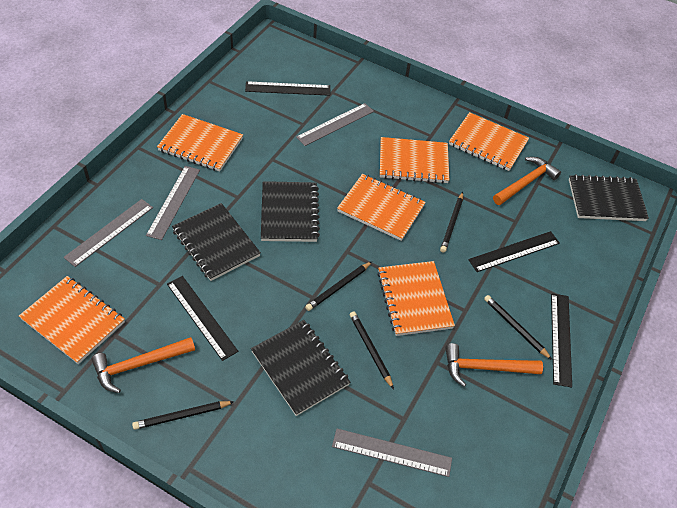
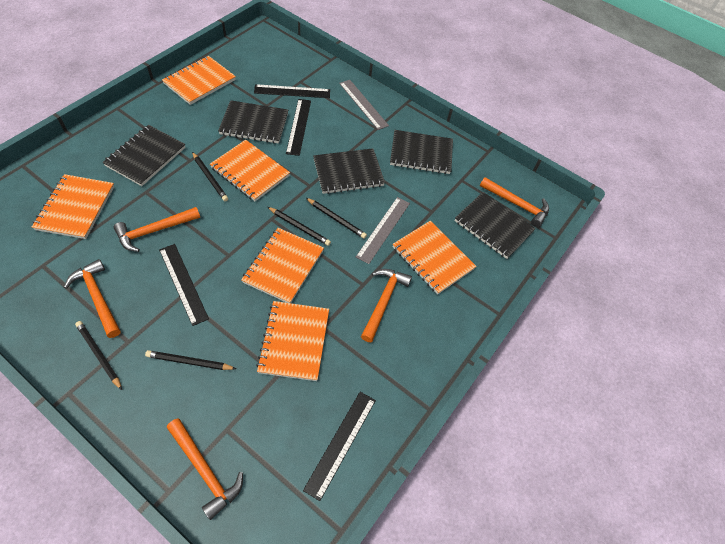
black notebook: 4 -> 5
grey ruler: 4 -> 2
orange hammer: 3 -> 5

